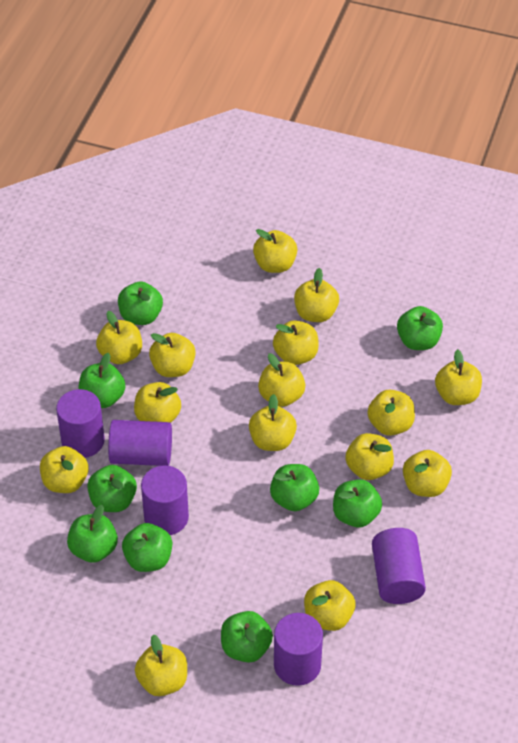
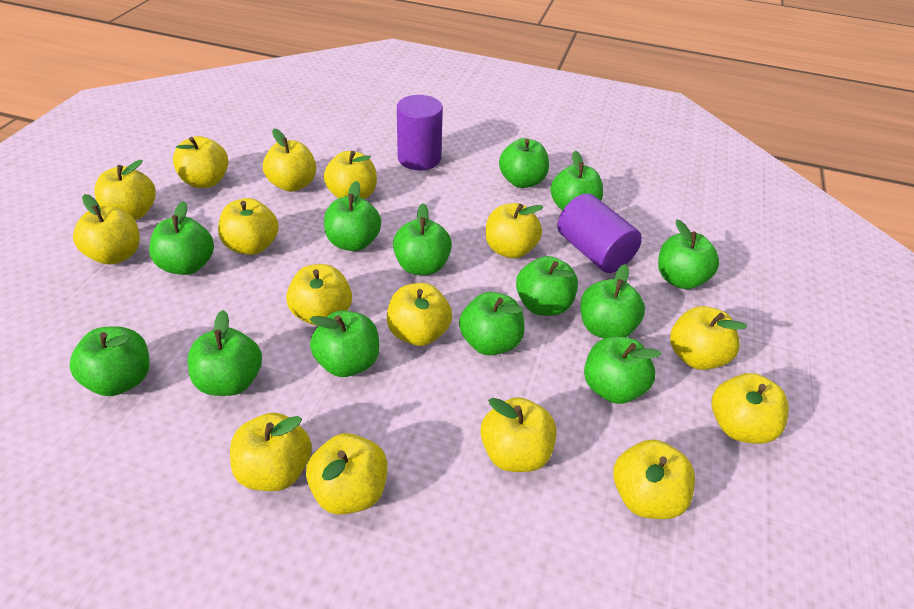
green apple: 9 -> 13
purple cylinder: 5 -> 2

